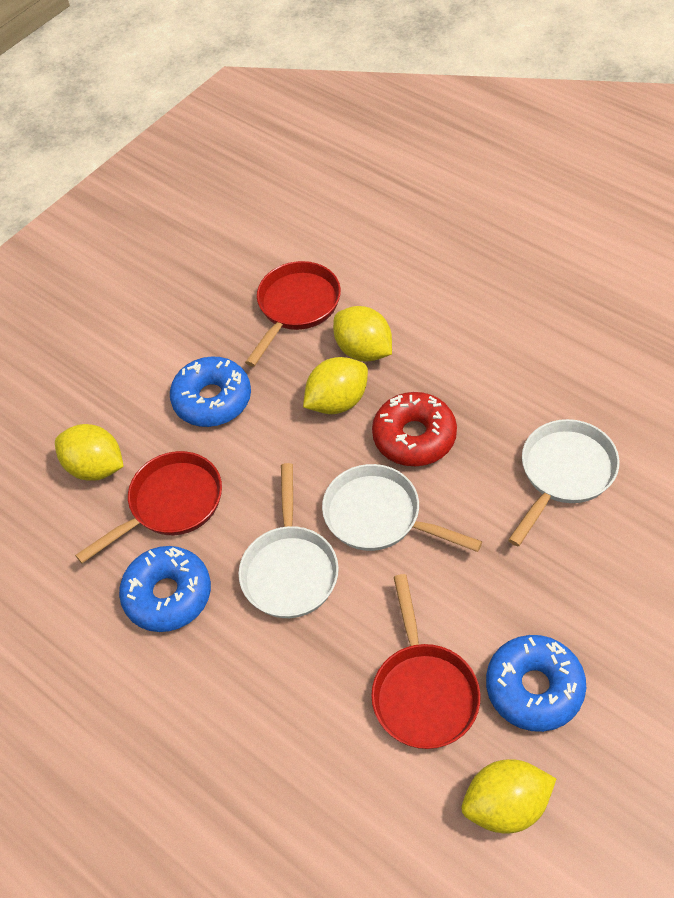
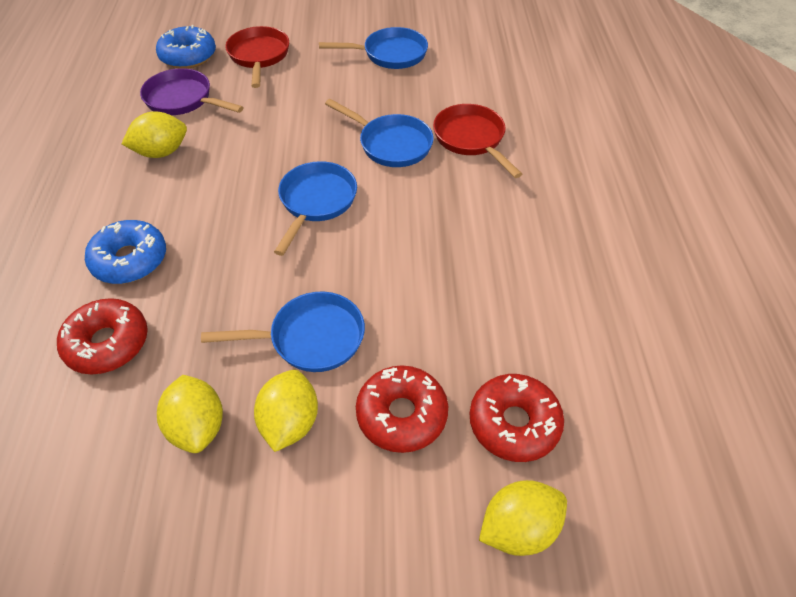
blue donut: 3 -> 2
blue pan: 0 -> 4
purple pan: 0 -> 1
red donut: 1 -> 3
red pan: 3 -> 2
white pan: 3 -> 0

